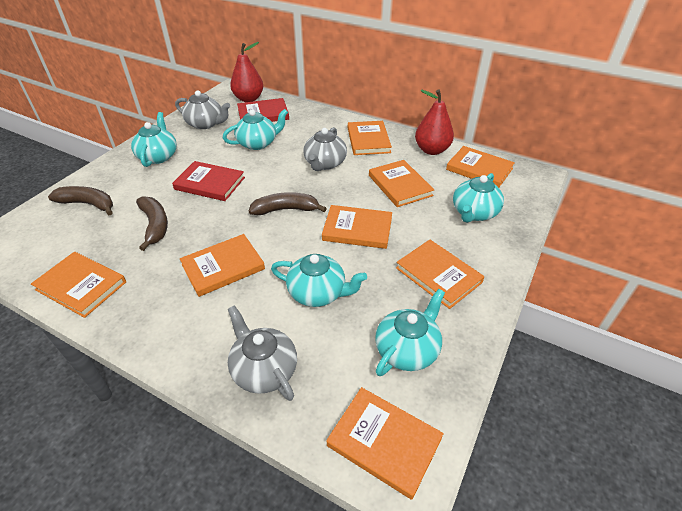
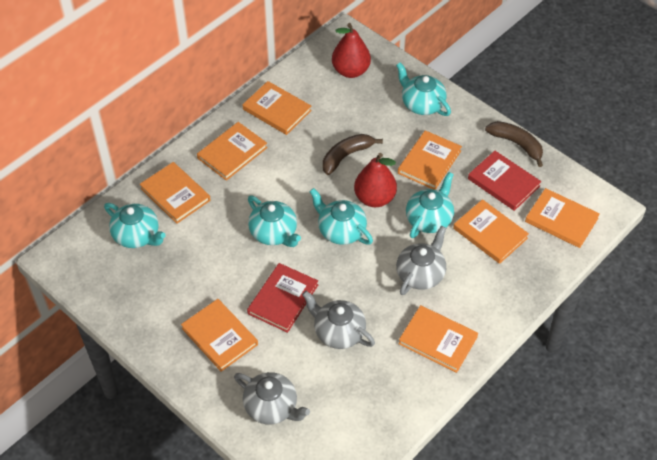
brown banana: 3 -> 2

